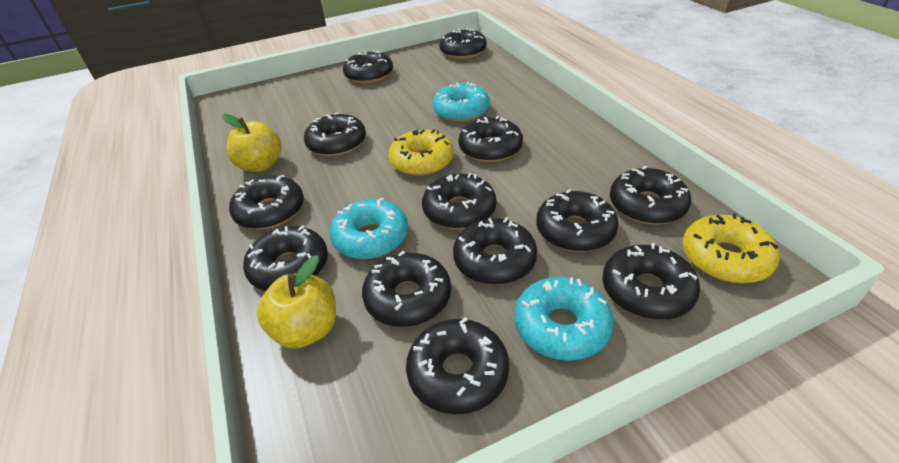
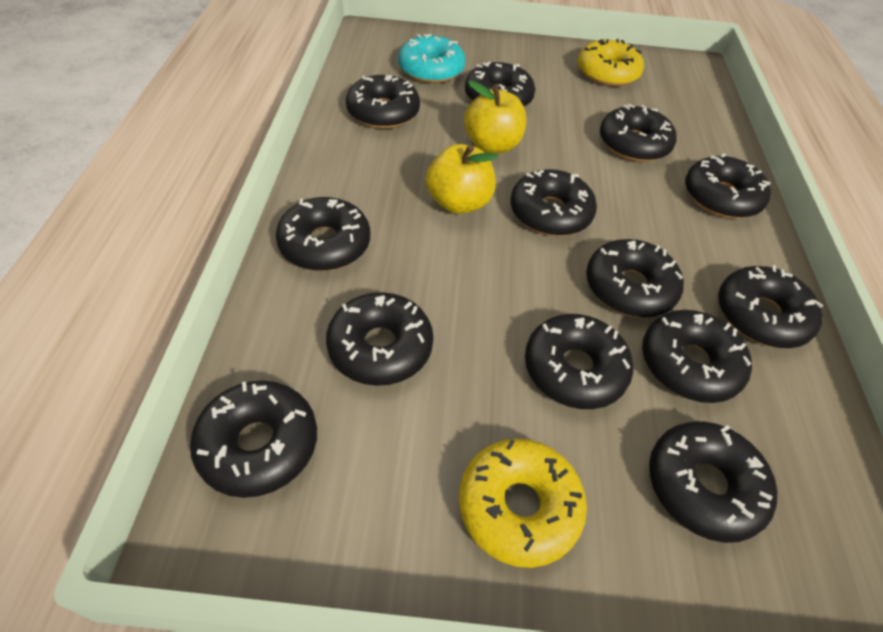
turquoise donut: 3 -> 1

